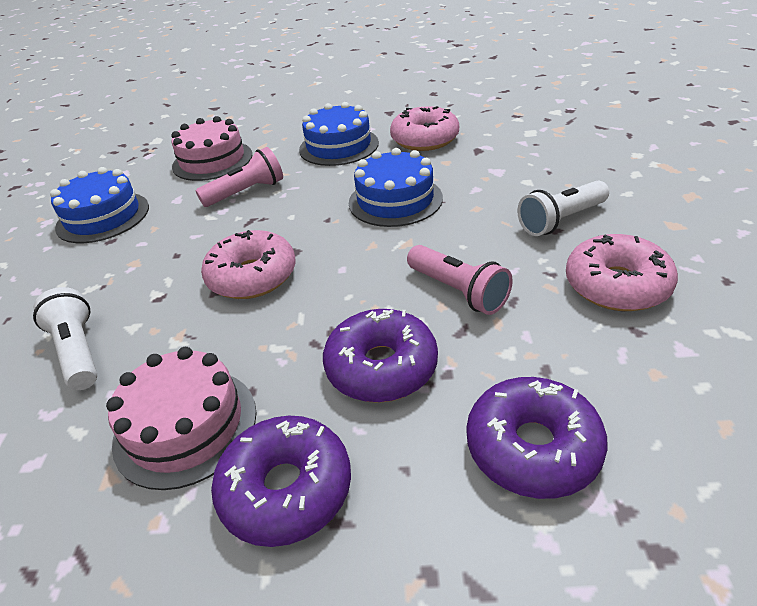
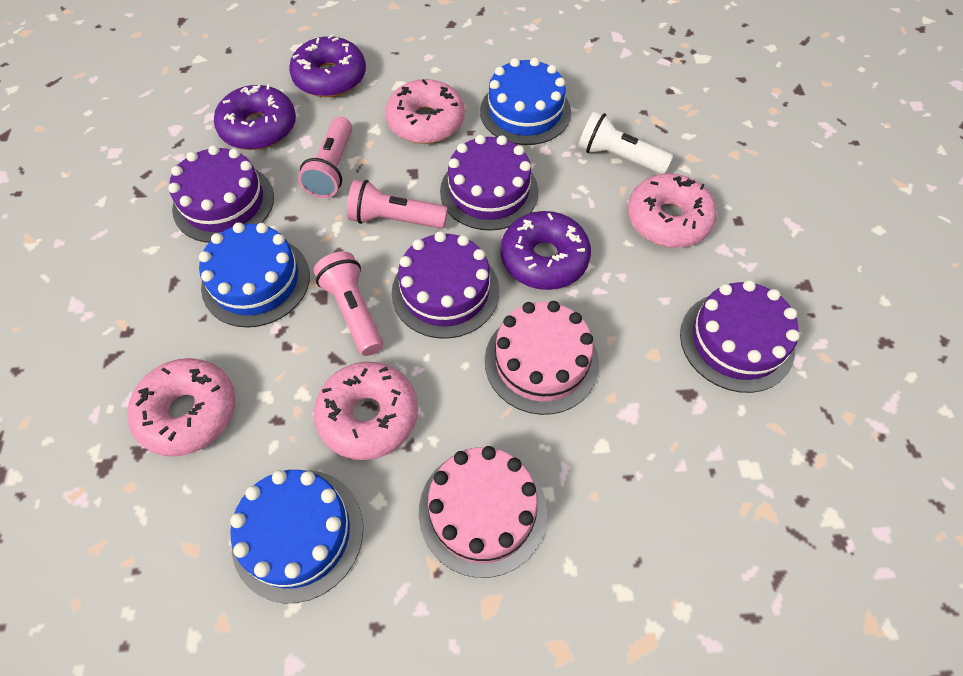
pink donut: 3 -> 4
pink flashlight: 2 -> 3
purple cake: 0 -> 4
white flashlight: 2 -> 1

